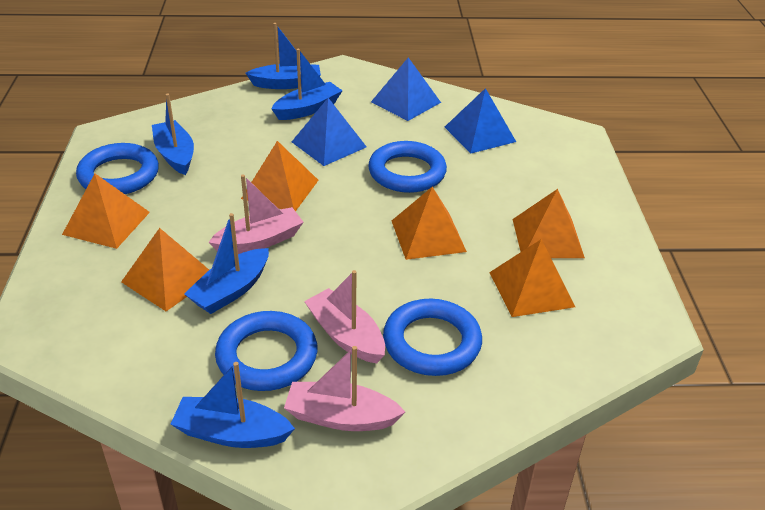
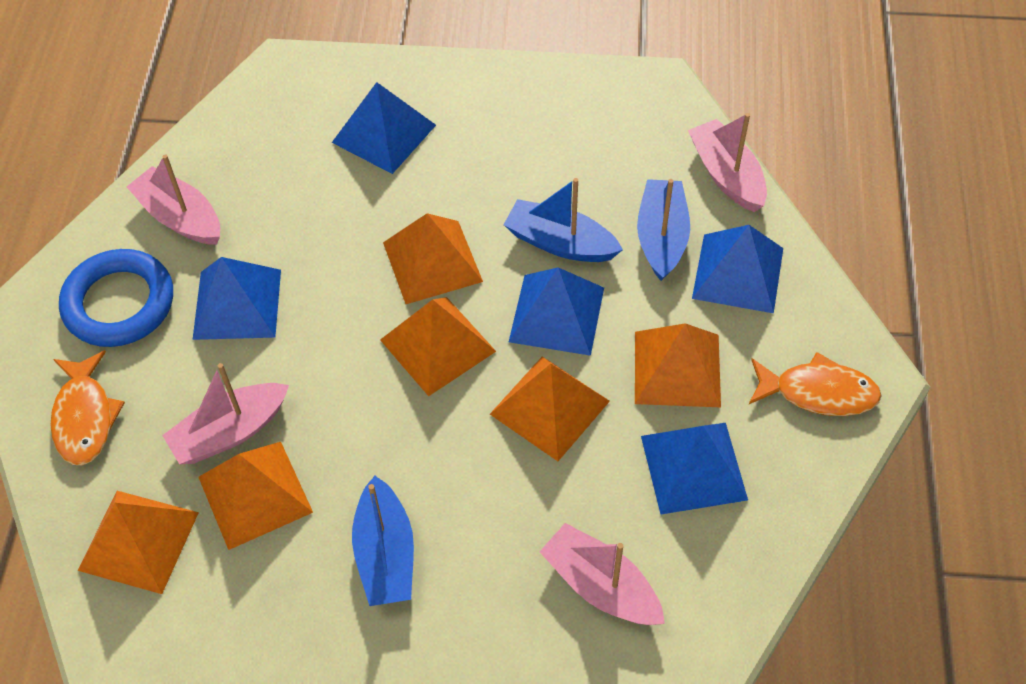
blue boat: 5 -> 3
blue pyramid: 3 -> 5
blue ring: 4 -> 1
orange fish: 0 -> 2
pink boat: 3 -> 4

